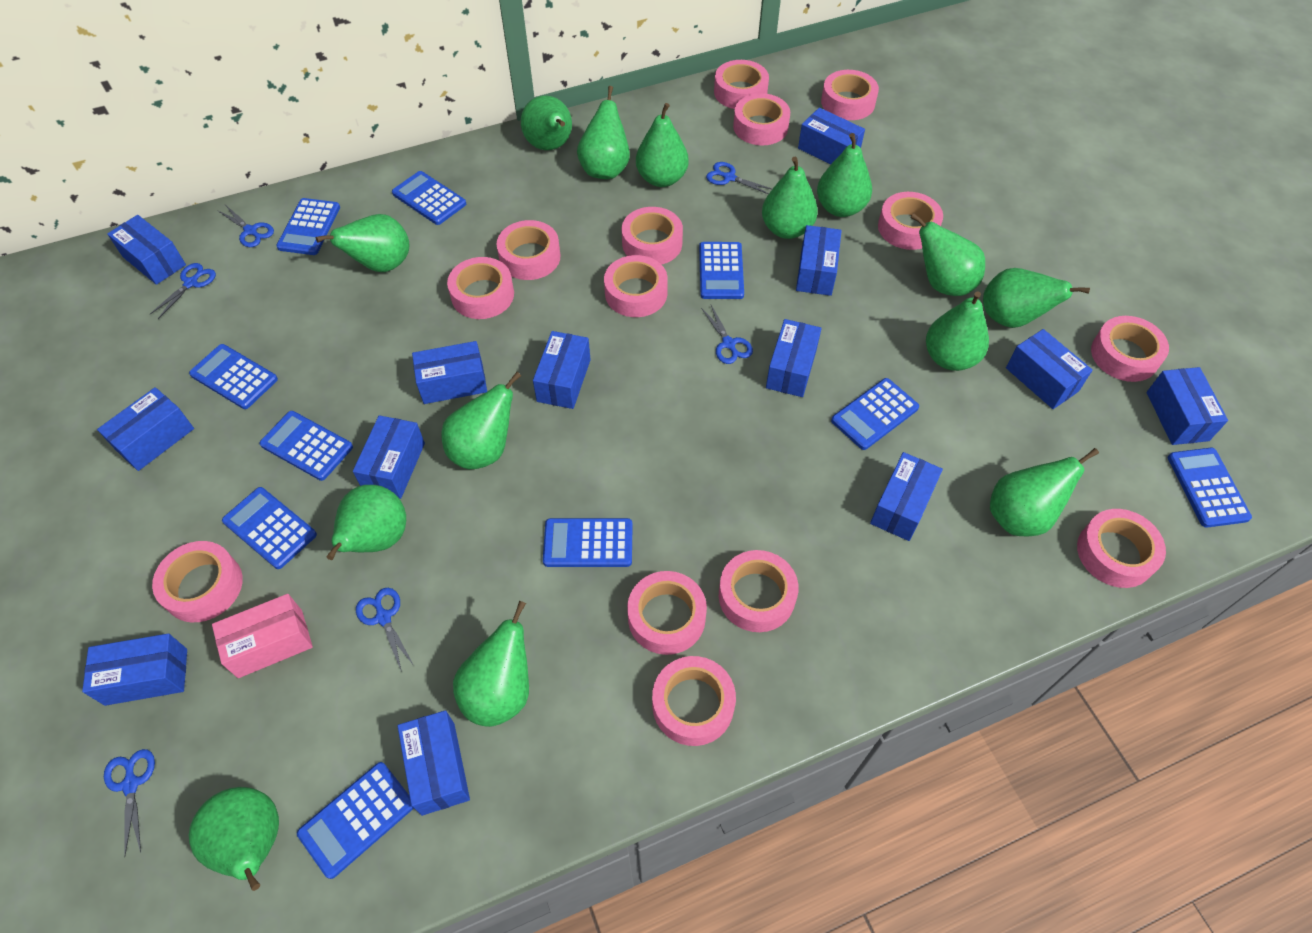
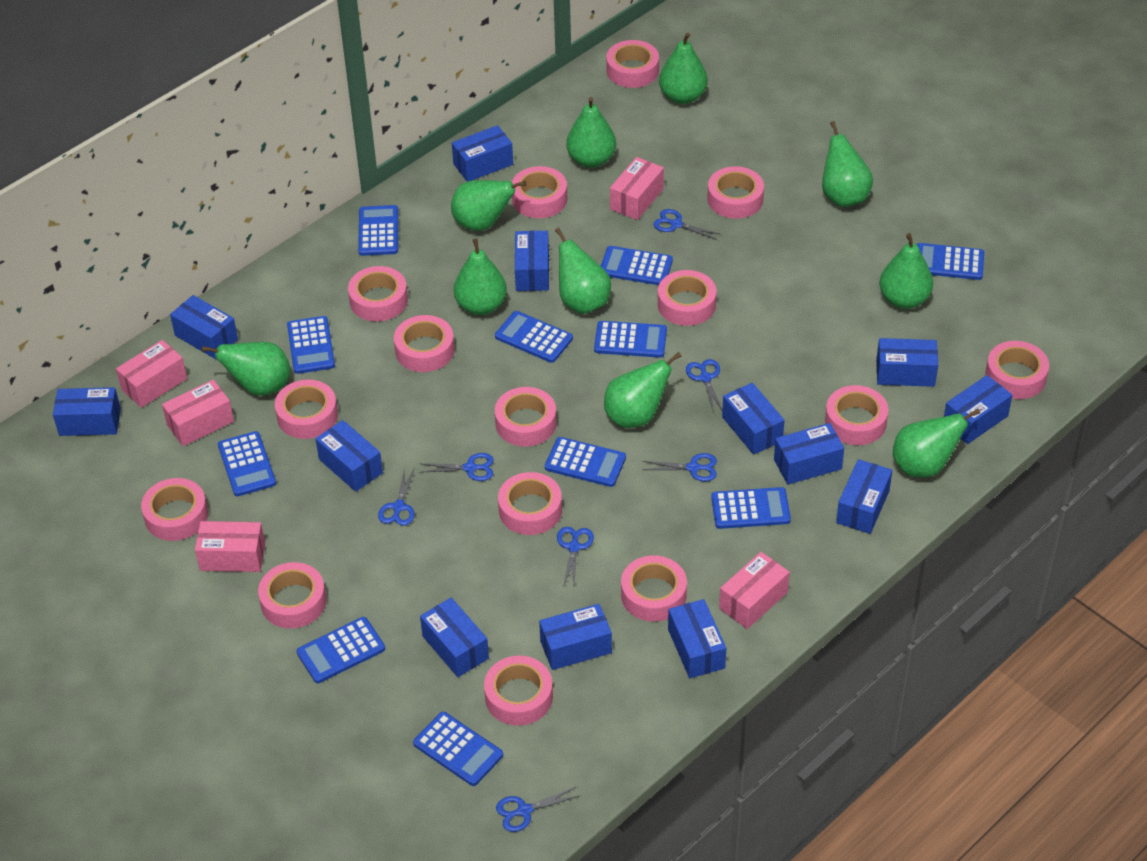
blue calculator: 10 -> 11
blue scissors: 6 -> 7
green pear: 14 -> 10
pink box: 1 -> 5
pink tape: 14 -> 15

